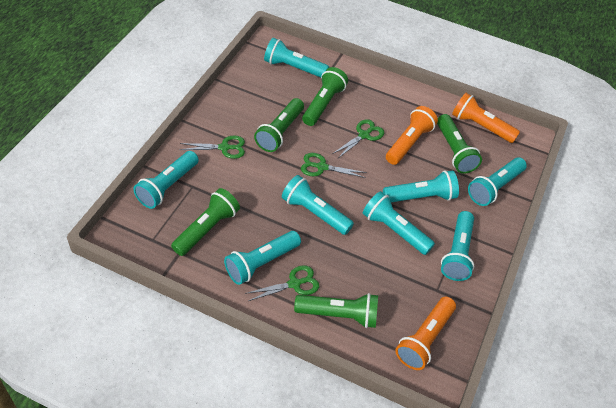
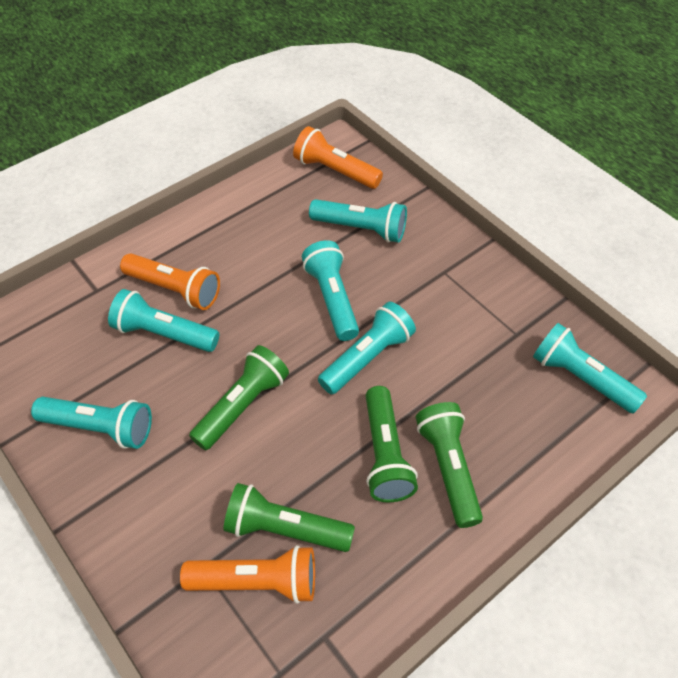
green flashlight: 5 -> 4
green scissors: 4 -> 0
turquoise flashlight: 8 -> 6

